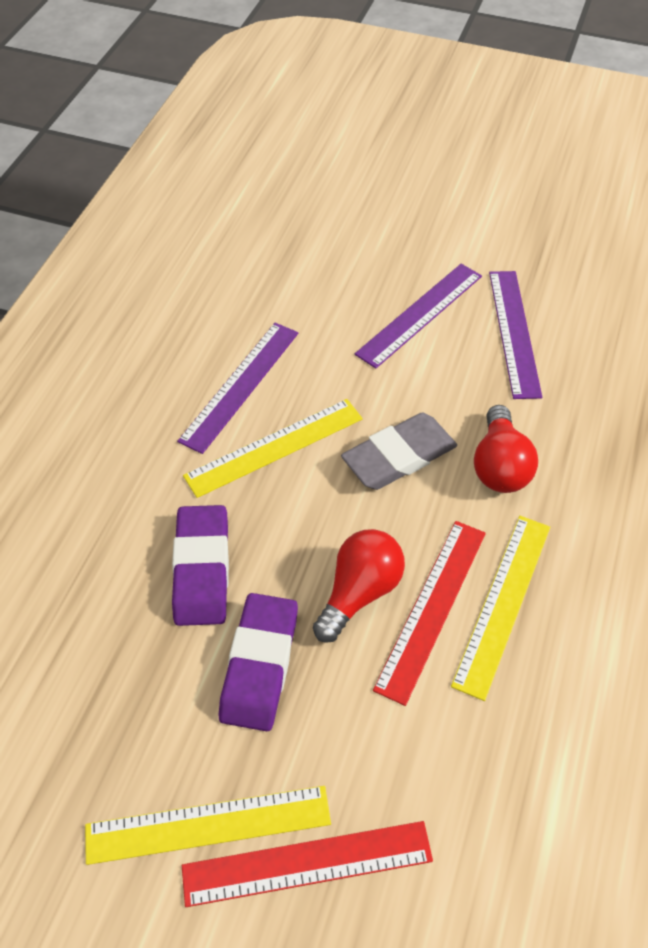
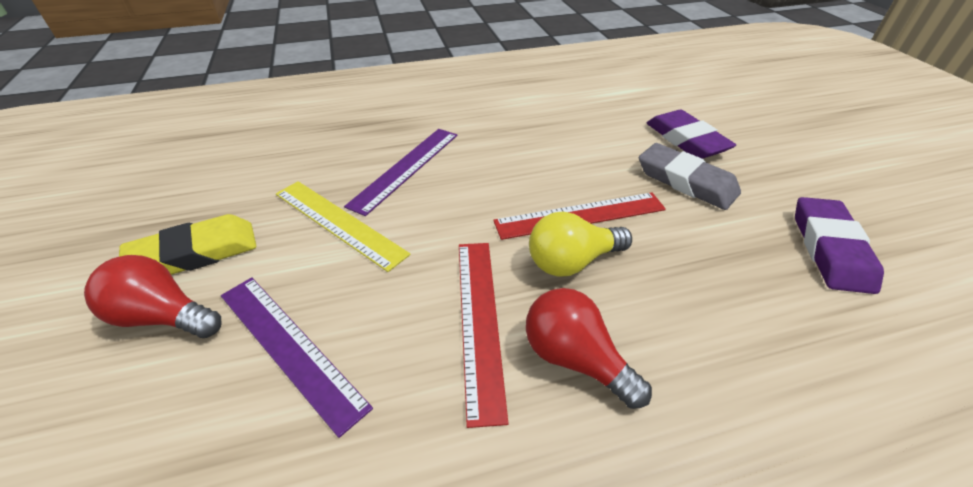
purple ruler: 3 -> 2
yellow eraser: 0 -> 1
yellow light bulb: 0 -> 1
yellow ruler: 3 -> 1

